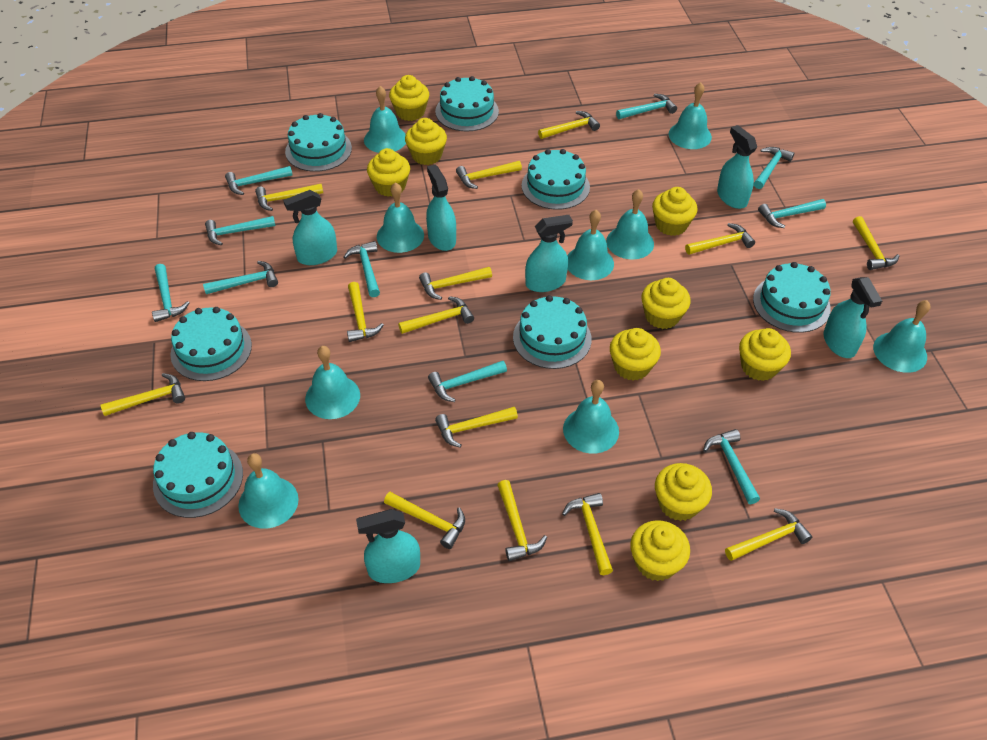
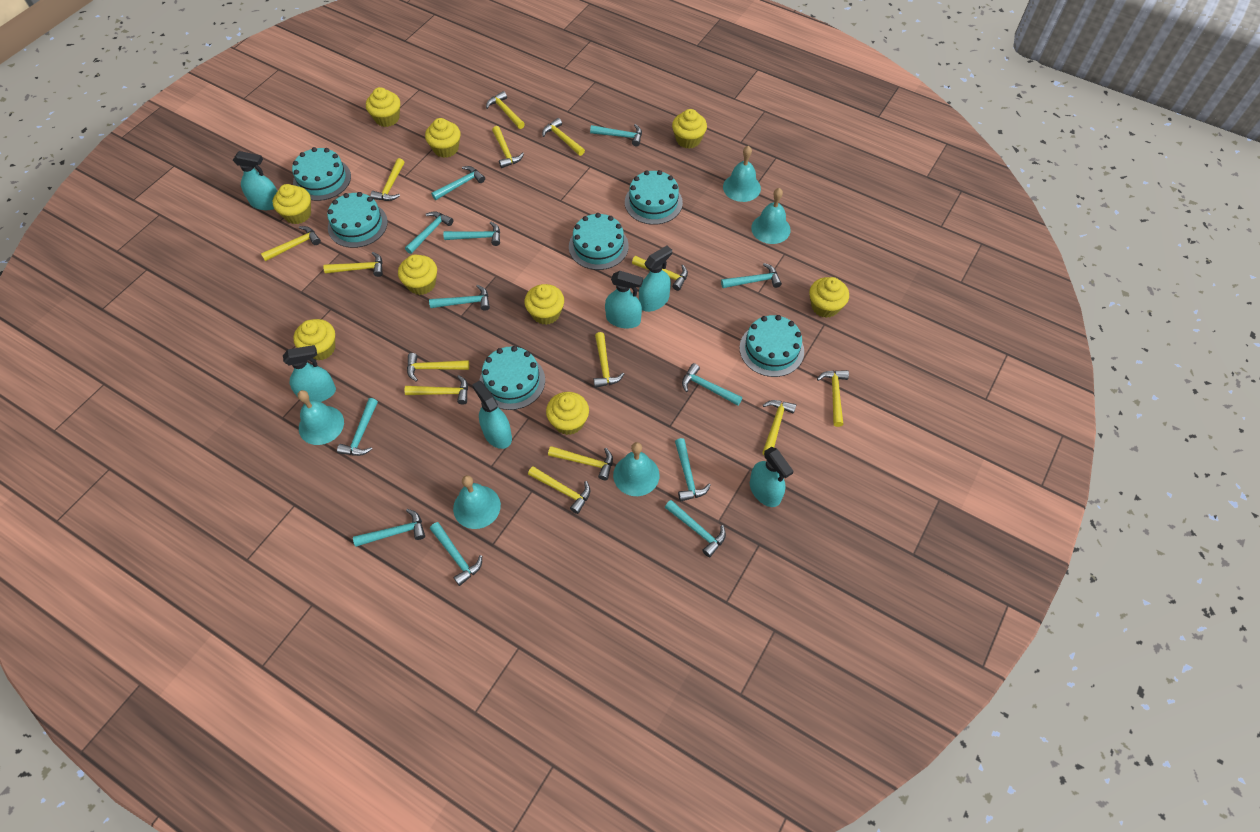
turquoise bell: 9 -> 5
turquoise cake: 7 -> 6
turquoise hammer: 10 -> 12

